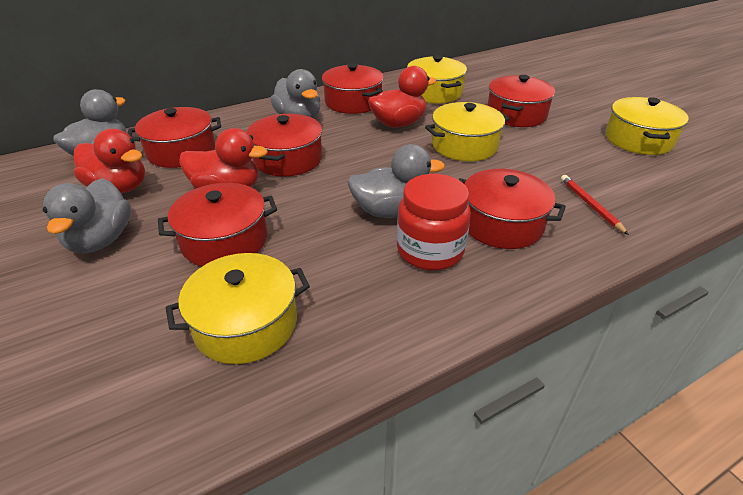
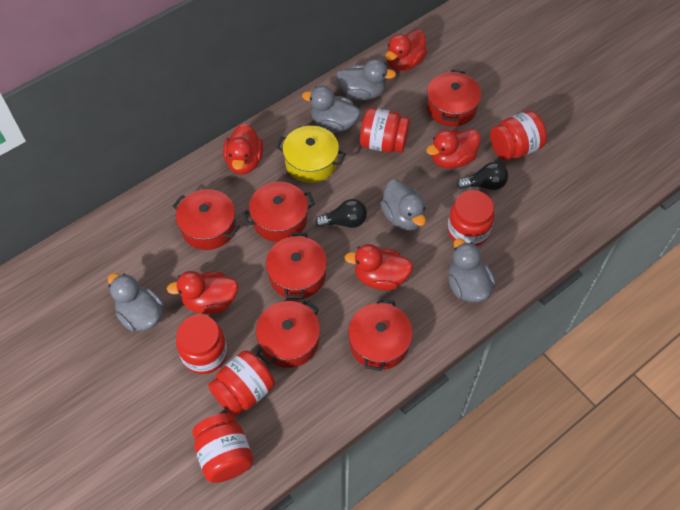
black light bulb: 0 -> 2
grey duck: 4 -> 5
red duck: 3 -> 5
red jar: 1 -> 6
red pencil: 1 -> 0
yellow pot: 4 -> 1

